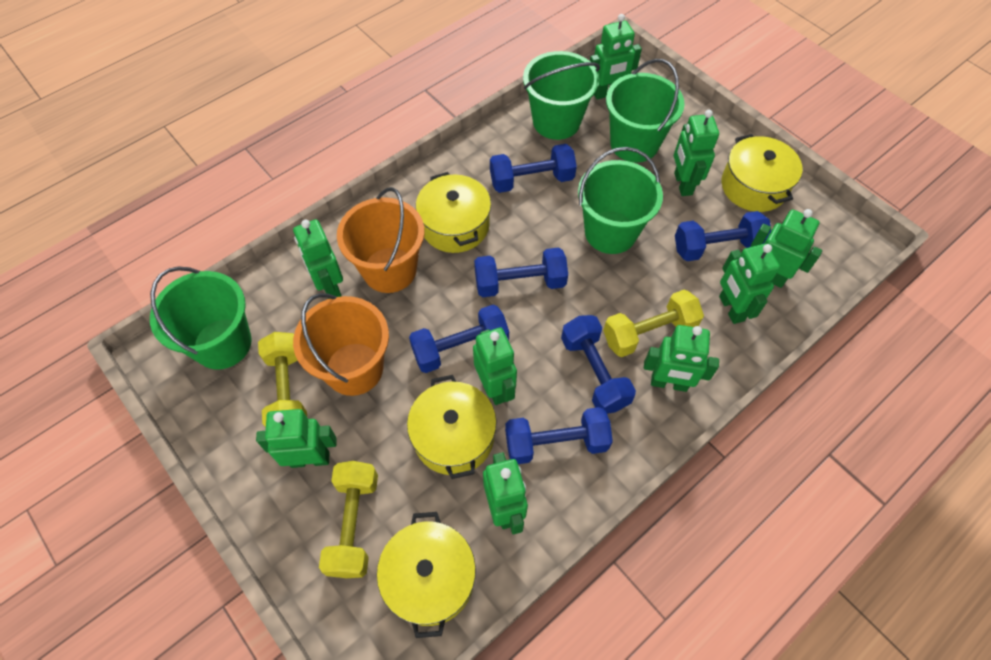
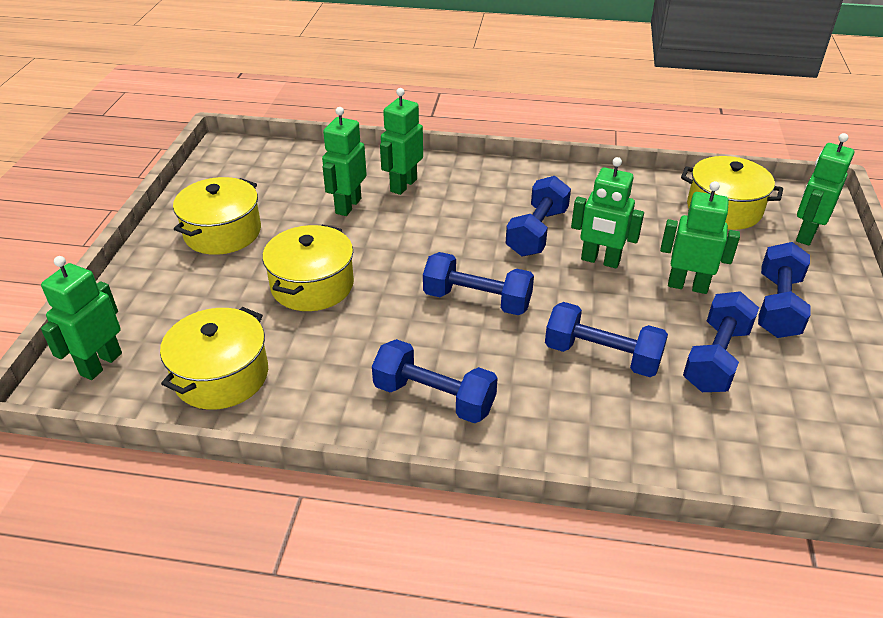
green bucket: 4 -> 0
green robot: 9 -> 6
orange bucket: 2 -> 0
yellow dumbbell: 3 -> 0

